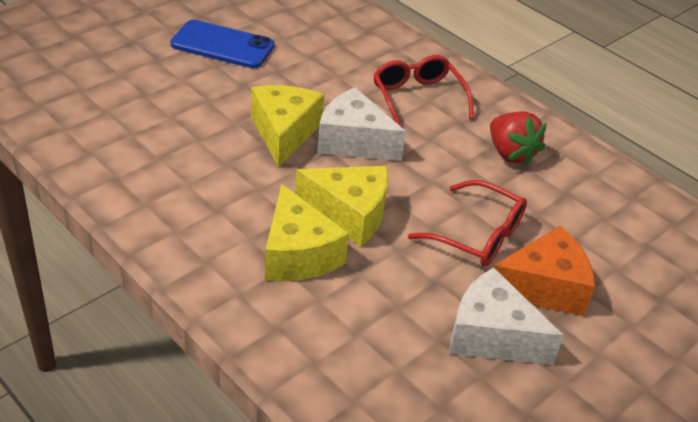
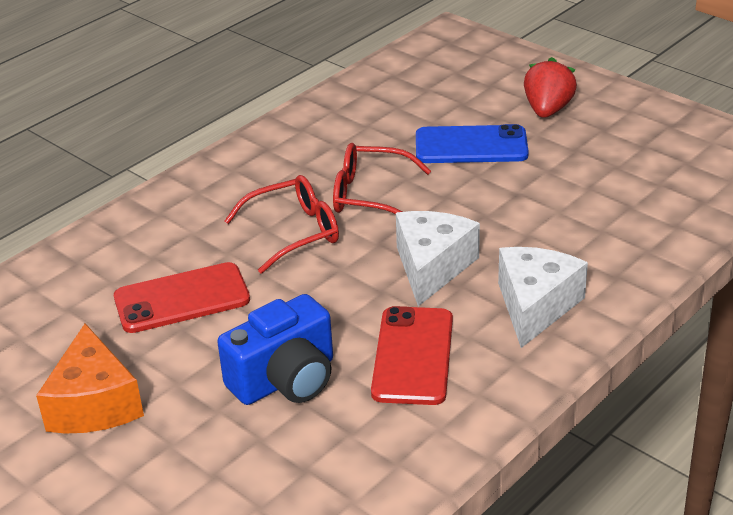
blue camera: 0 -> 1
red phone: 0 -> 2
yellow cheese: 3 -> 0

